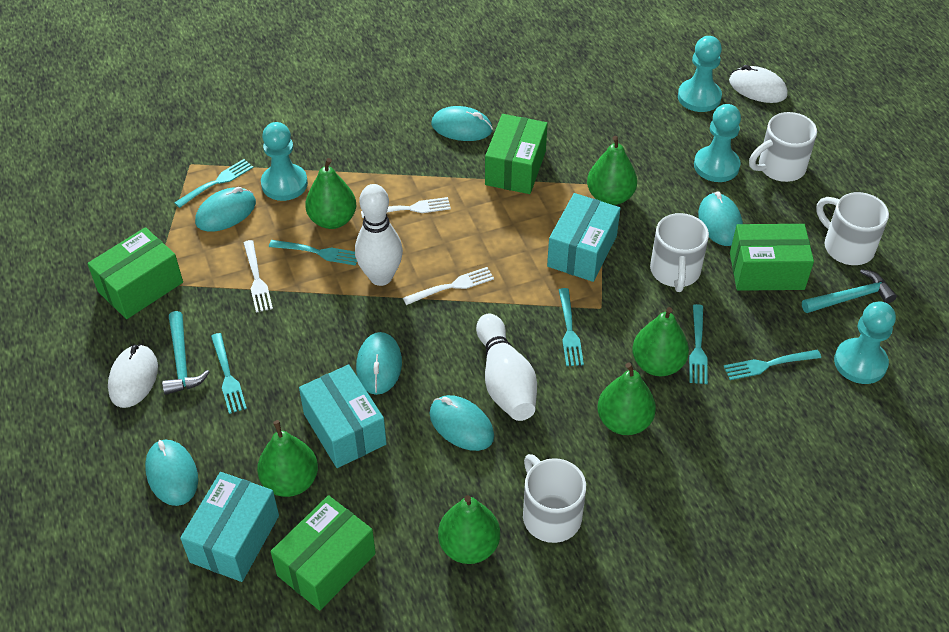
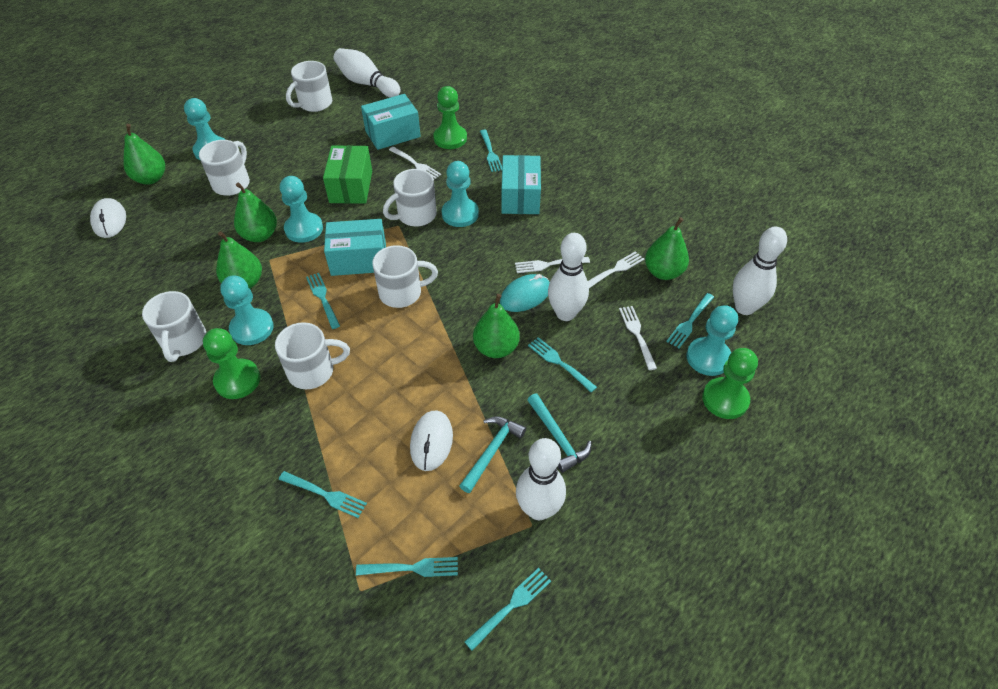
green box: 4 -> 1
green pawn: 0 -> 3
green pear: 6 -> 5
turquoise fork: 6 -> 7
turquoise mouse: 6 -> 1
turquoise pawn: 4 -> 5
white bowling pin: 2 -> 4
white fork: 3 -> 4
white mug: 4 -> 6

